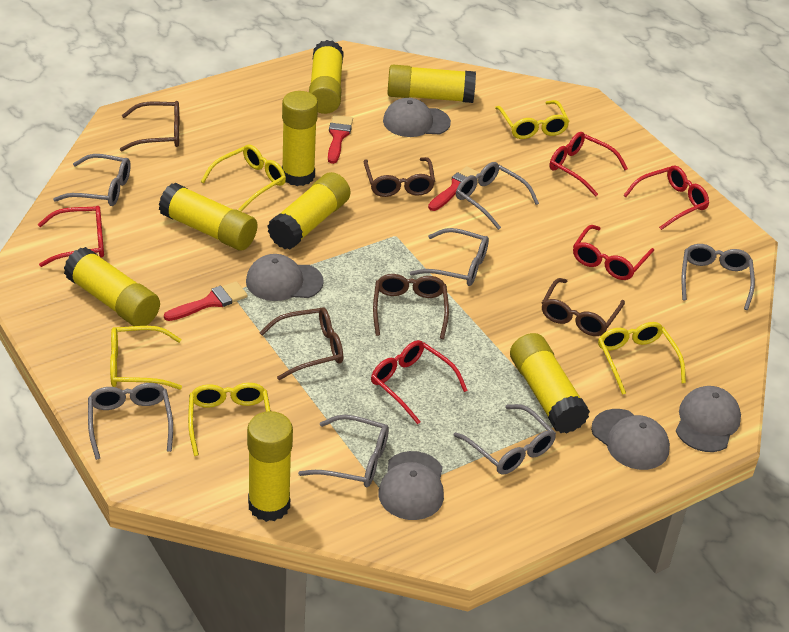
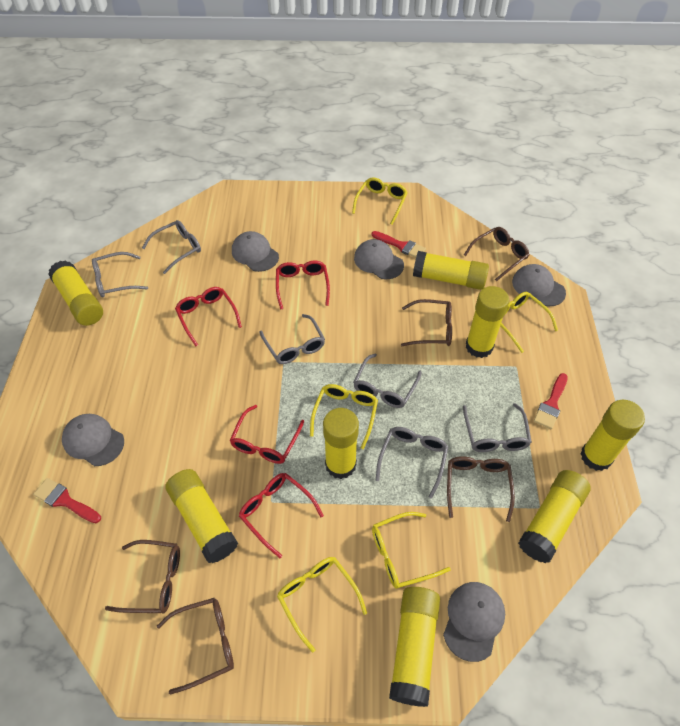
grey glasses: 7 -> 6
red glasses: 5 -> 4

